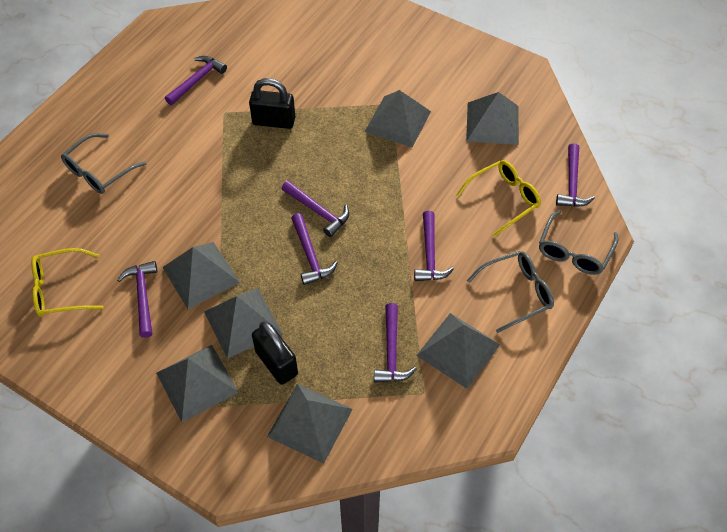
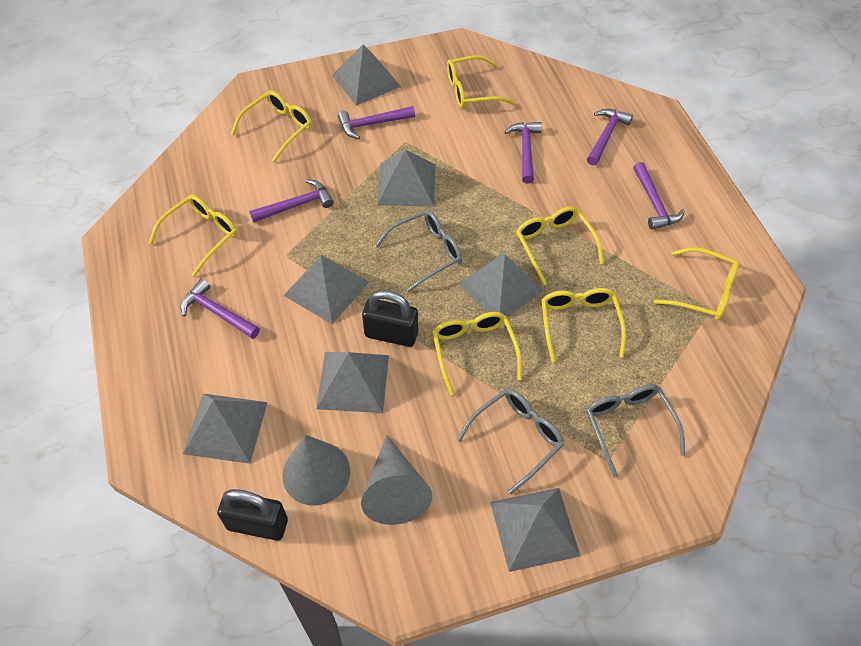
grey cone: 0 -> 2
purple hammer: 7 -> 6
yellow glasses: 2 -> 7

